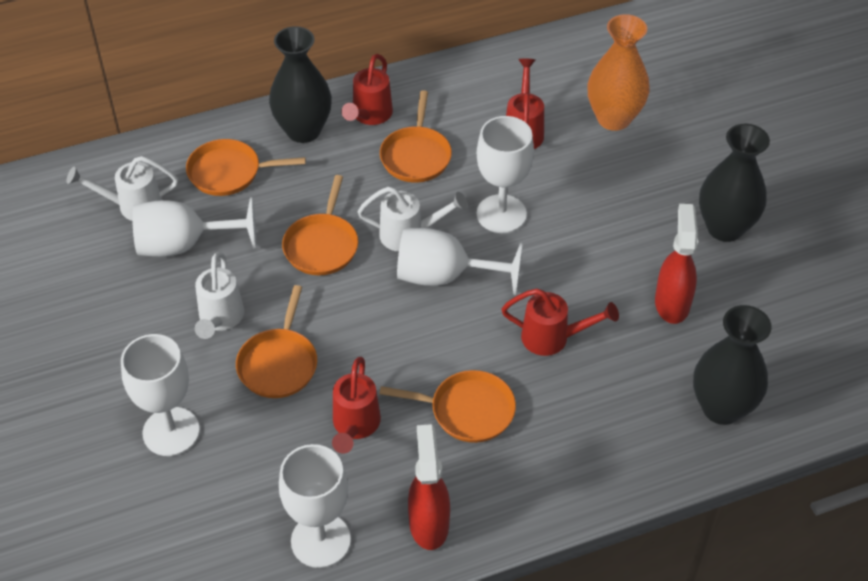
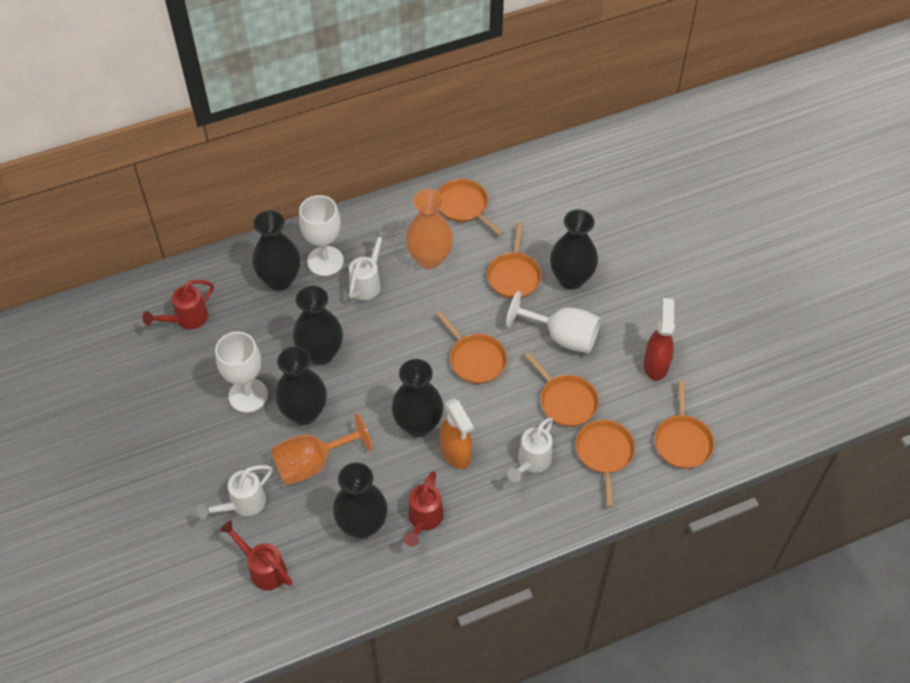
black vase: 3 -> 6
orange goblet: 0 -> 1
orange pan: 5 -> 6
orange spray bottle: 0 -> 1
red spray bottle: 2 -> 1
red watering can: 4 -> 3
white goblet: 5 -> 3

